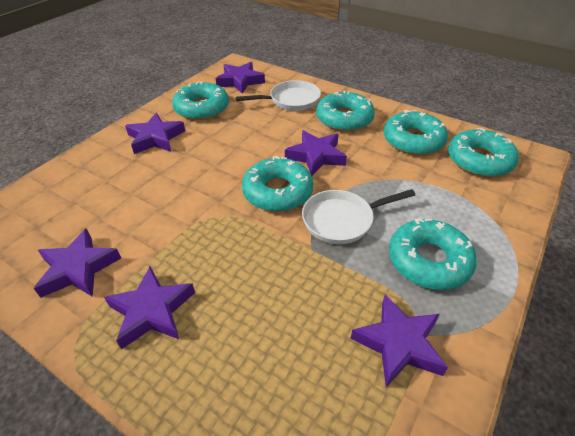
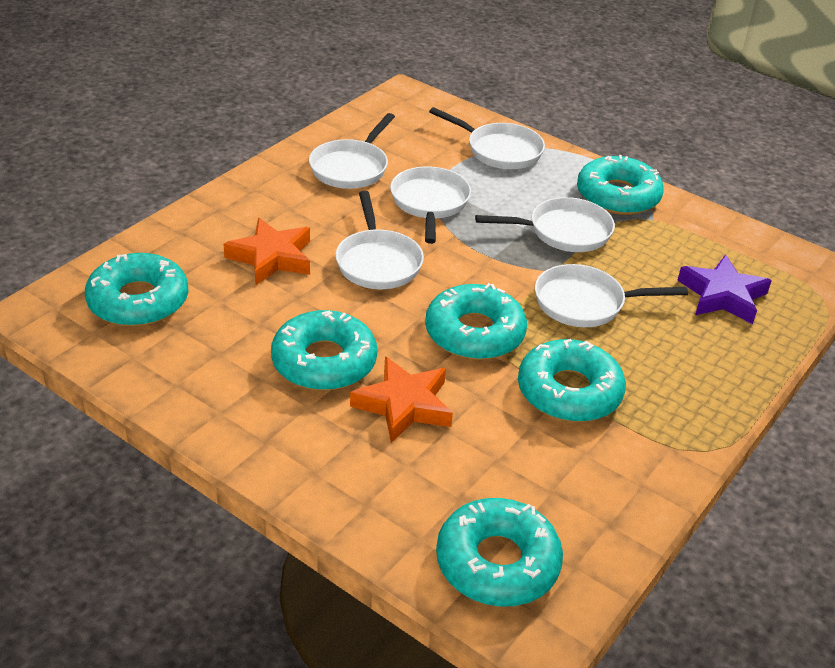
orange star: 0 -> 2
purple star: 6 -> 1
white pan: 2 -> 6

